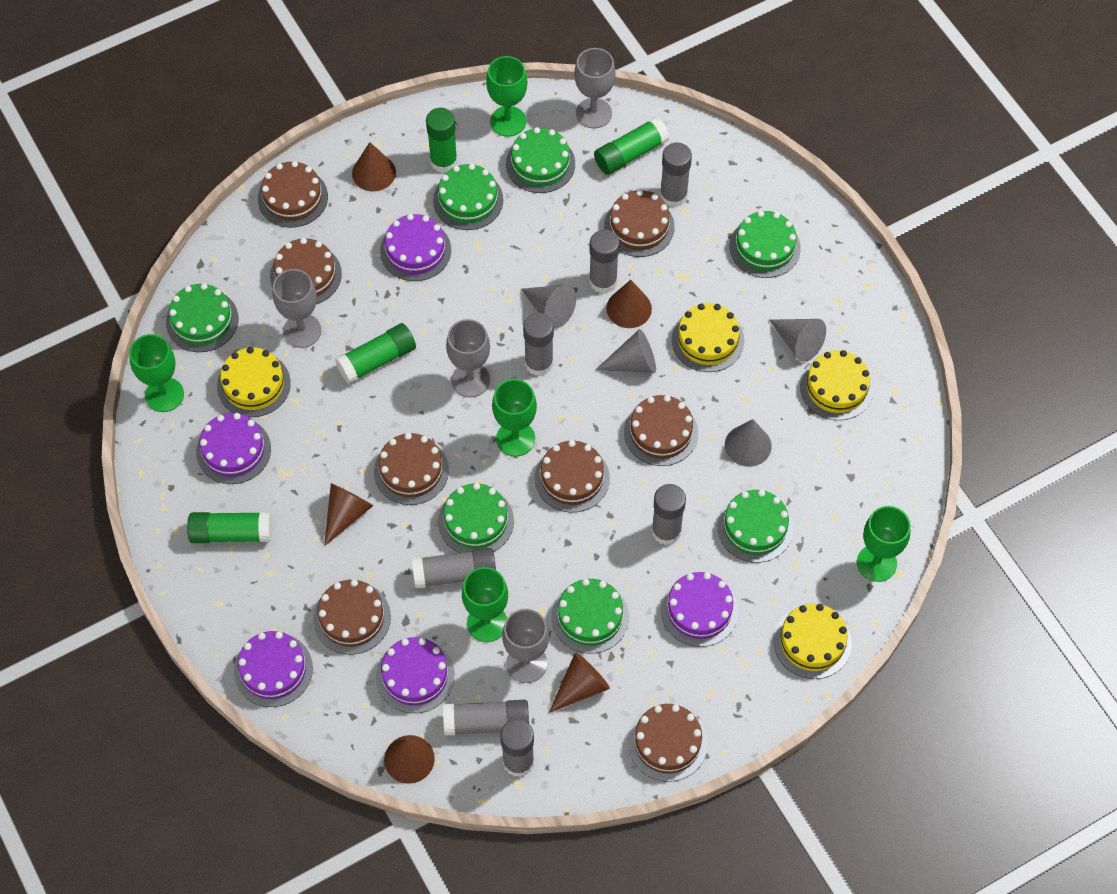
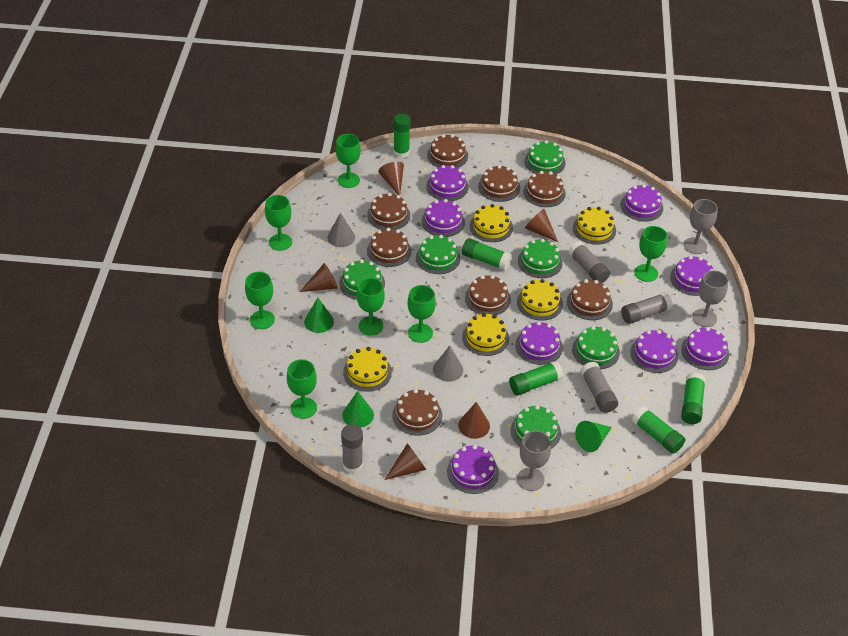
green cake: 7 -> 6
green cone: 0 -> 3
green glue stick: 4 -> 5
green goblet: 5 -> 7
grey cone: 4 -> 2
grey glue stick: 7 -> 4
grey goblet: 4 -> 3
purple cake: 5 -> 8
yellow cake: 4 -> 5

